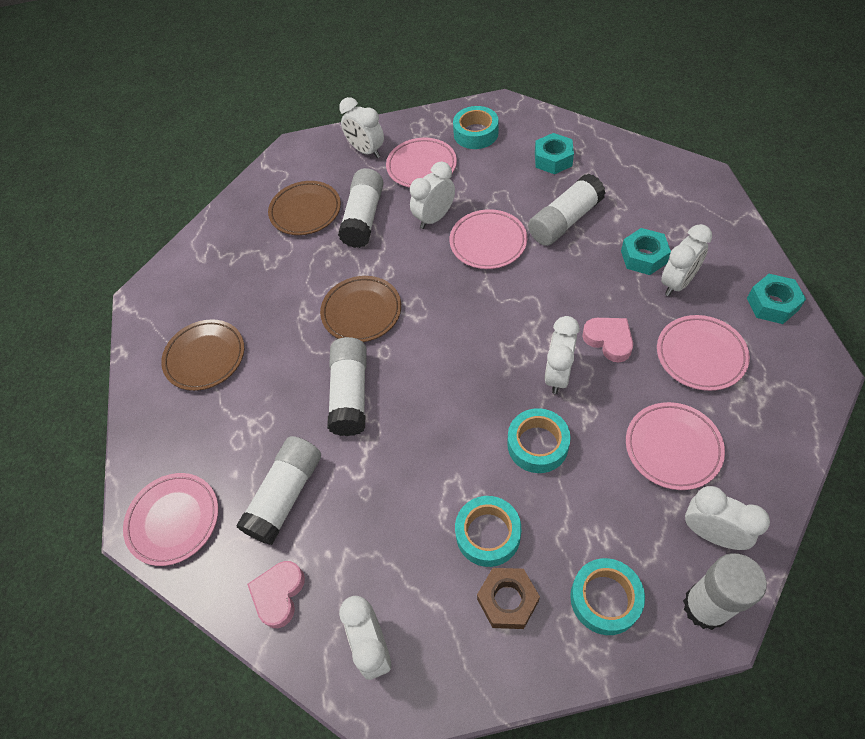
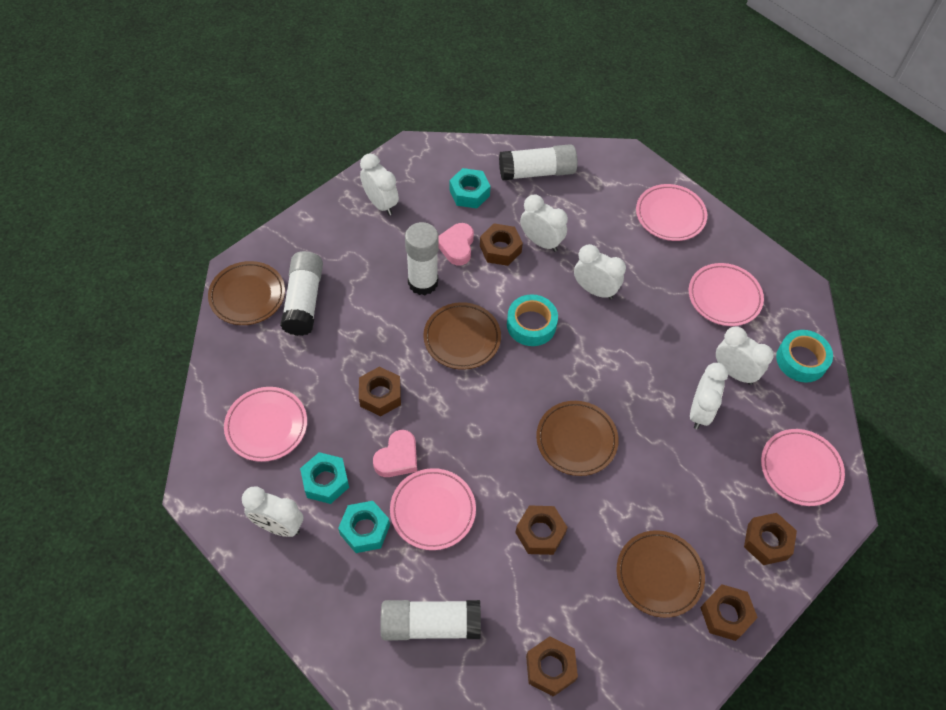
brown nut: 1 -> 6
brown plate: 3 -> 4
turquoise tape: 4 -> 2
white glue stick: 5 -> 4

